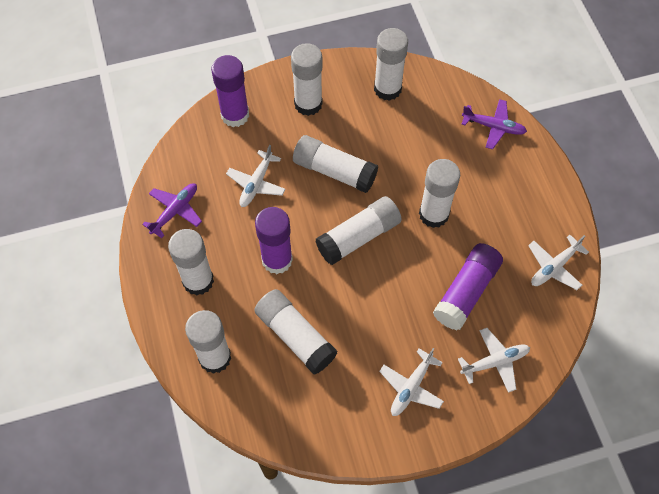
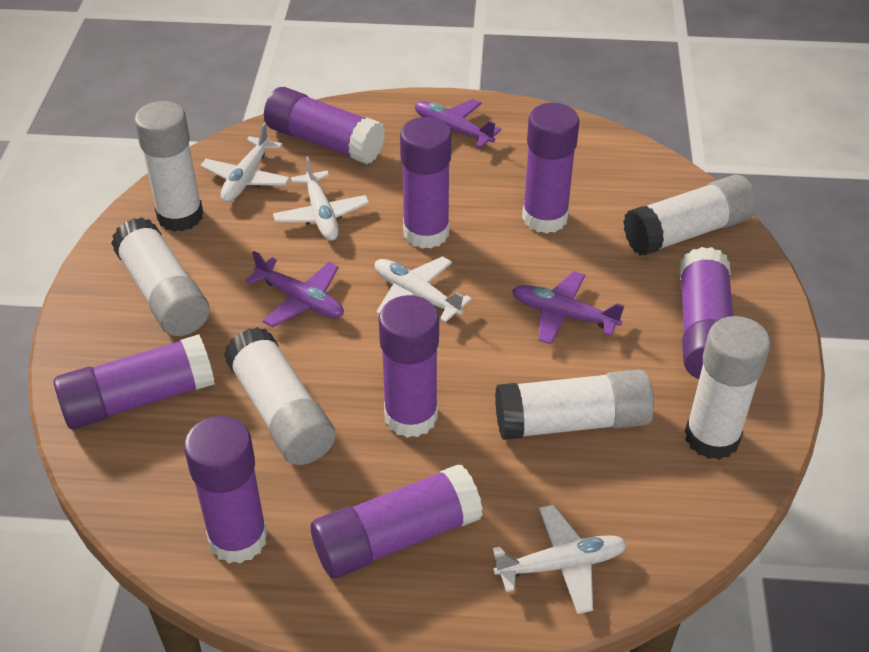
purple glue stick: 3 -> 8
purple plane: 2 -> 3
white glue stick: 8 -> 6

